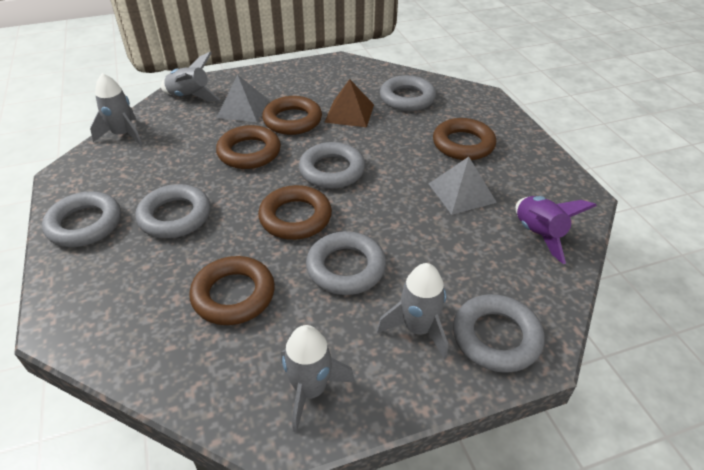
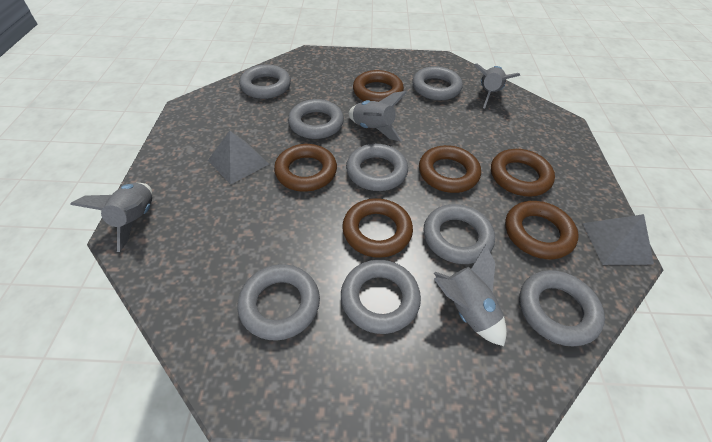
brown pyramid: 1 -> 0
brown ring: 5 -> 6
grey ring: 6 -> 8
purple rocket: 1 -> 0

